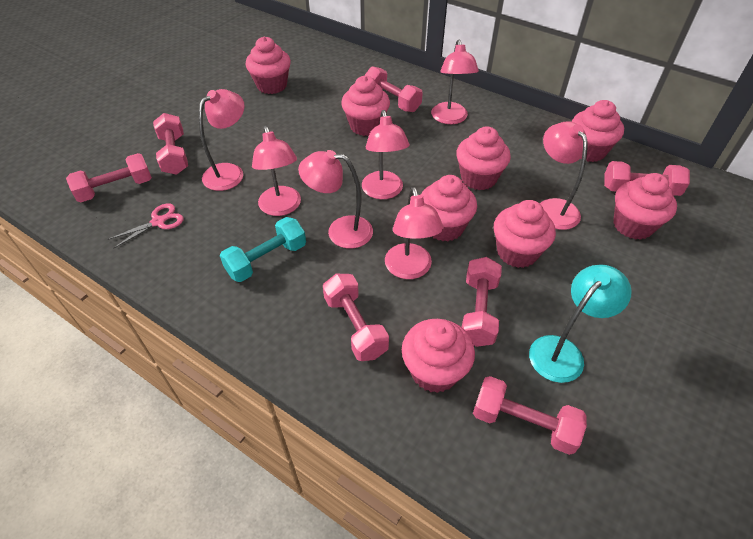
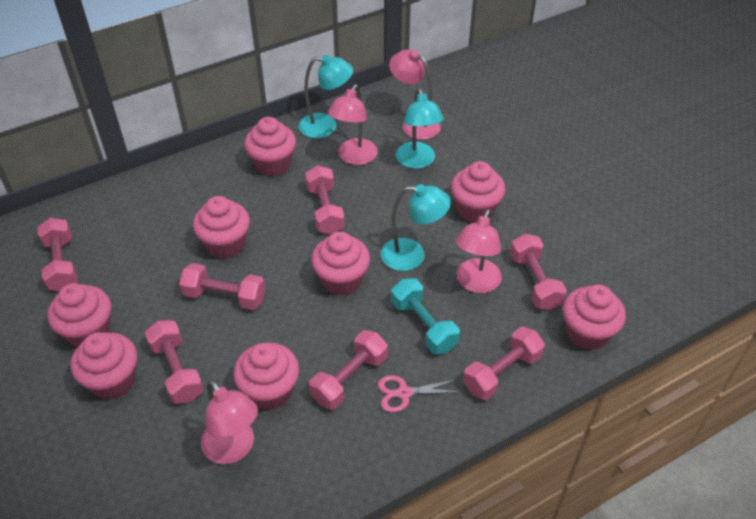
pink lamp: 7 -> 4
turquoise lamp: 1 -> 3

